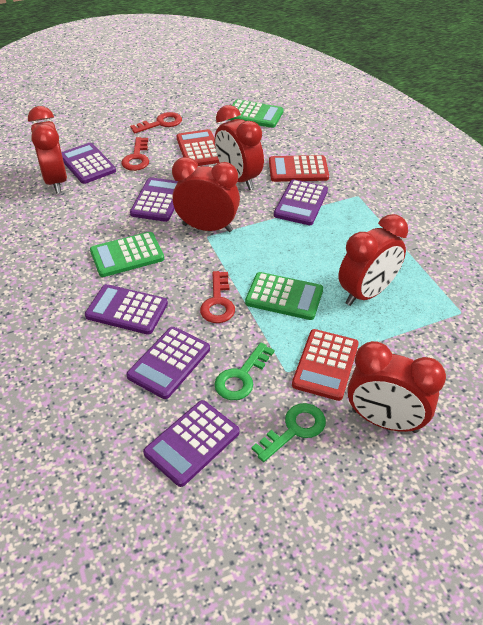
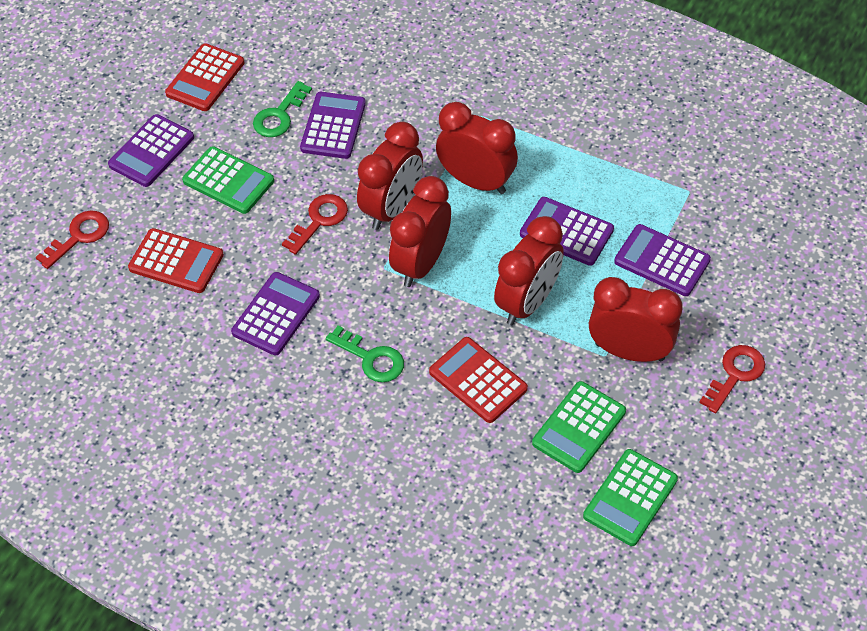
purple calculator: 6 -> 5

